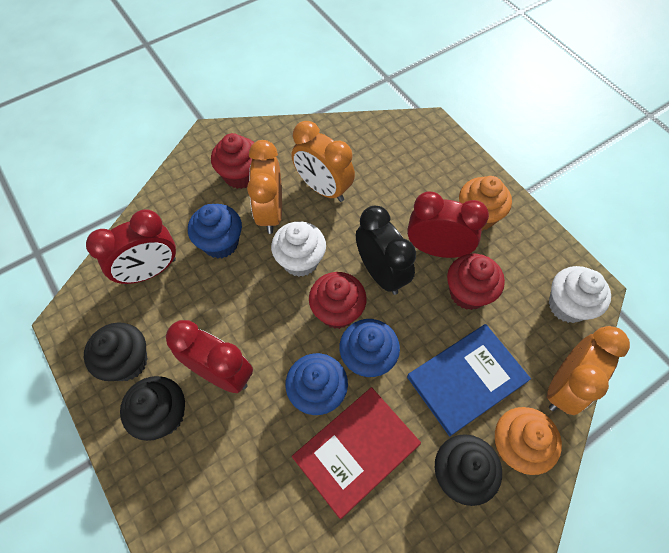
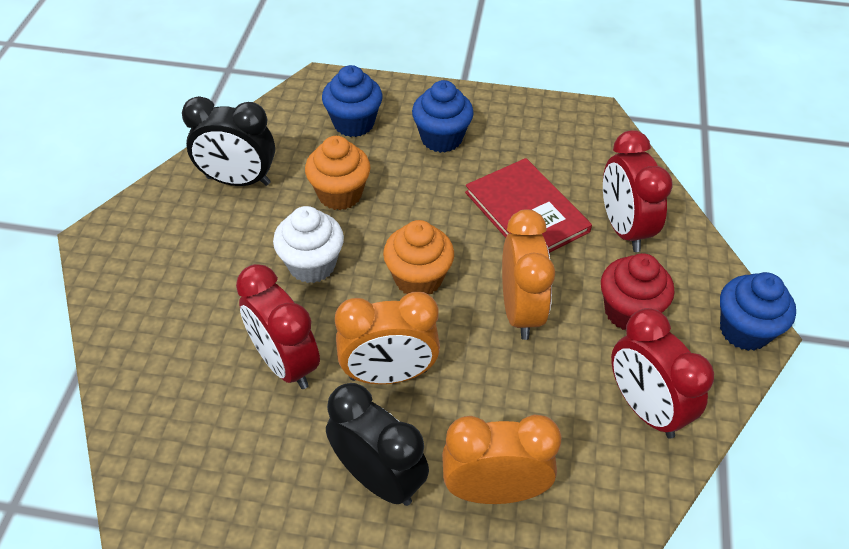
black clock: 1 -> 2
black cupcake: 3 -> 0
blue book: 1 -> 0
red cupcake: 3 -> 1
white cupcake: 2 -> 1

